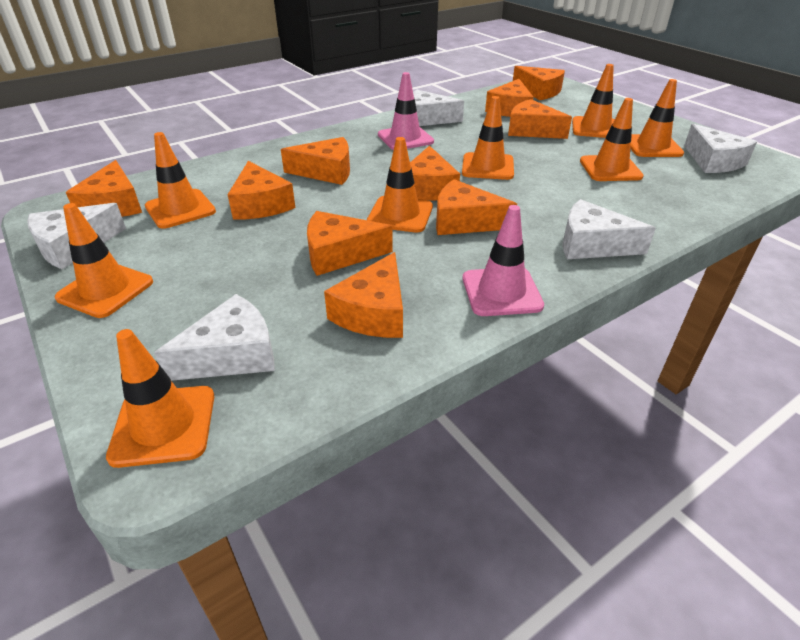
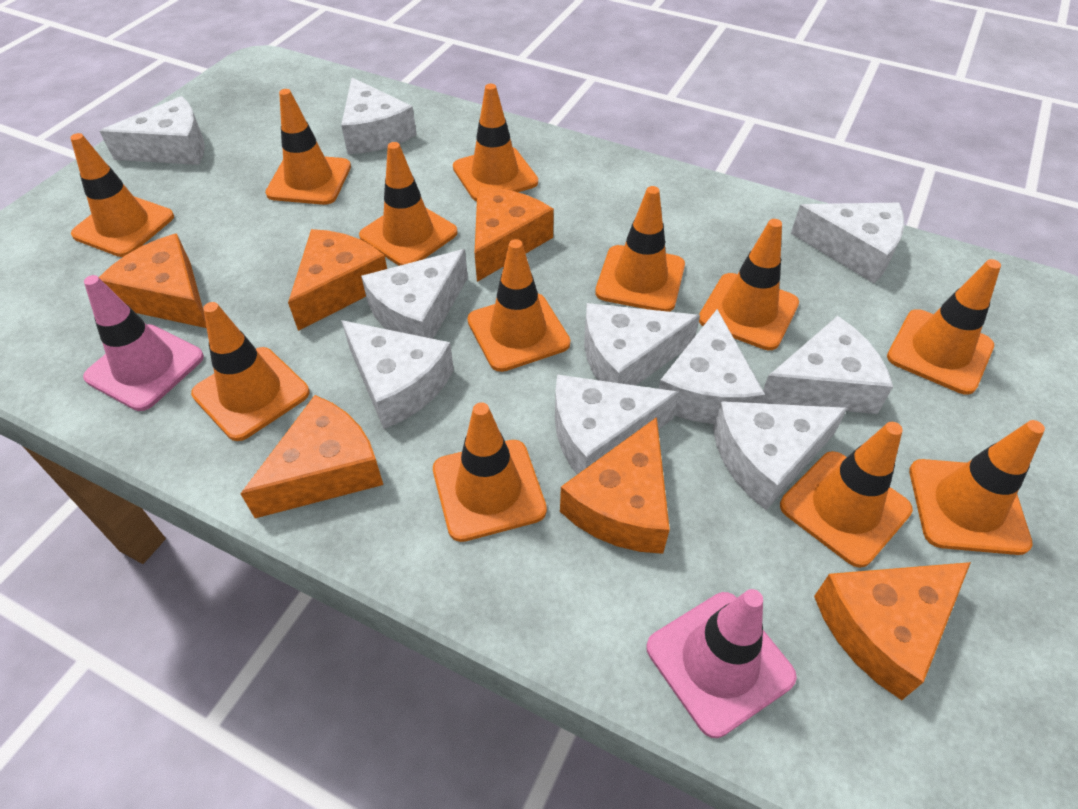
orange cheese: 10 -> 6
orange traffic cone: 8 -> 12
white cheese: 5 -> 10

